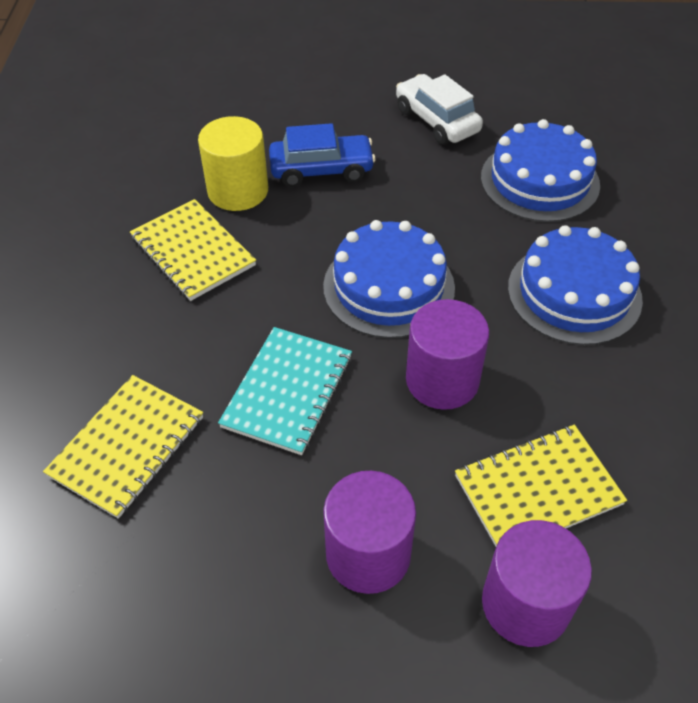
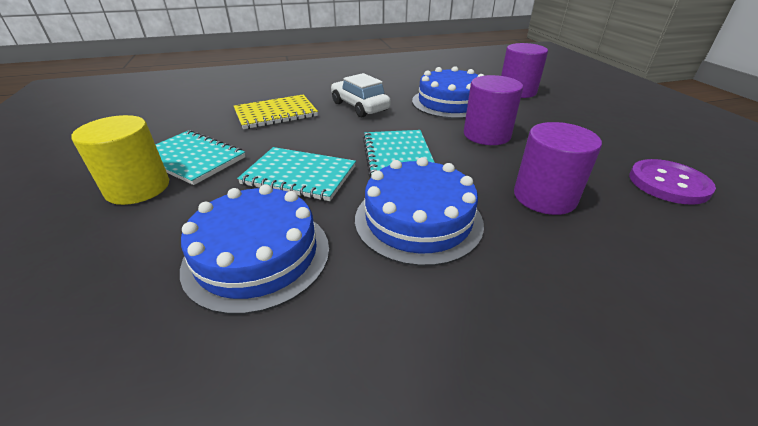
blue car: 1 -> 0
purple button: 0 -> 1
turquoise notebook: 1 -> 3
yellow notebook: 3 -> 1

